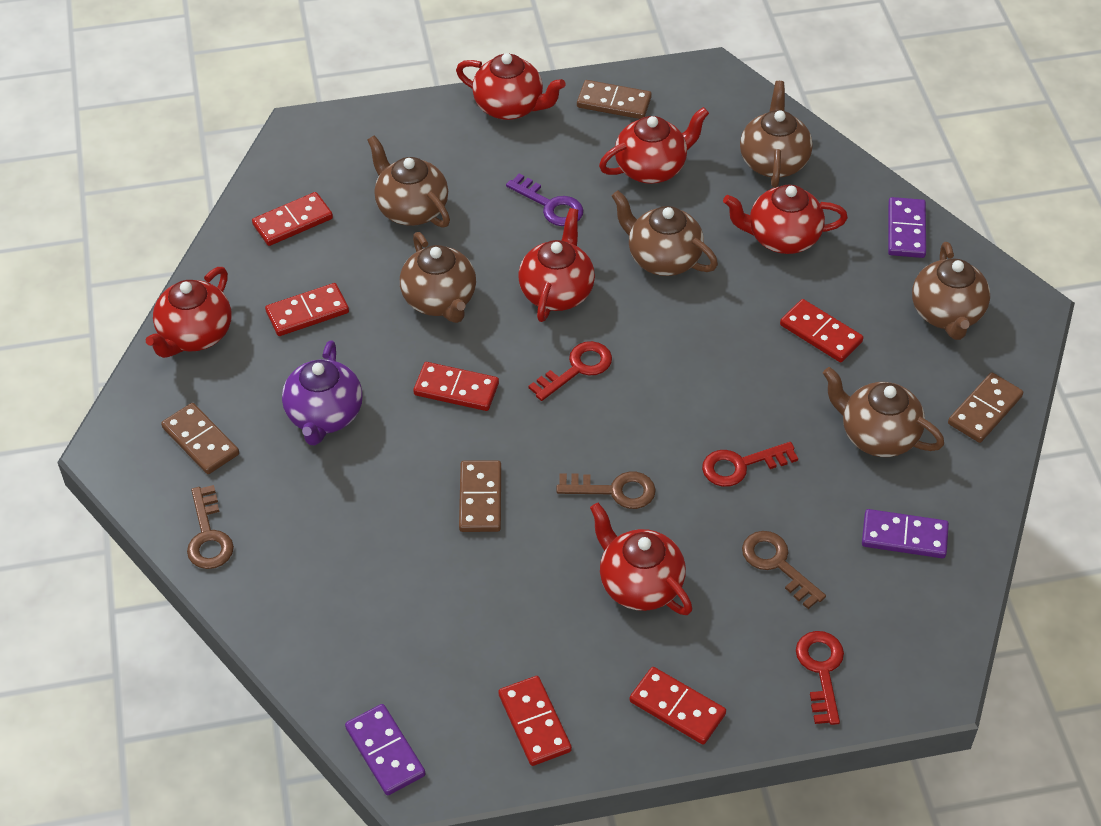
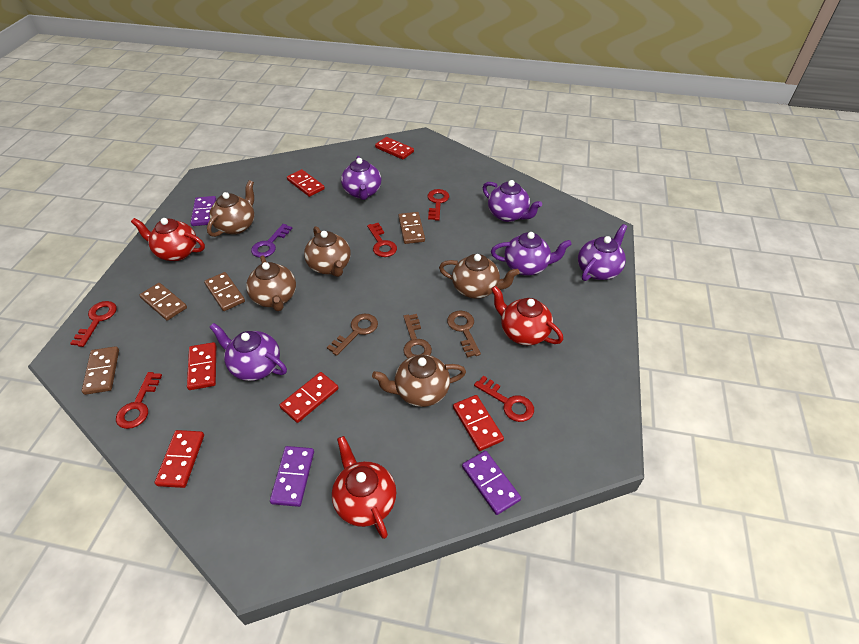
brown teapot: 6 -> 5
purple teapot: 1 -> 5
red key: 3 -> 5
red teapot: 6 -> 3

